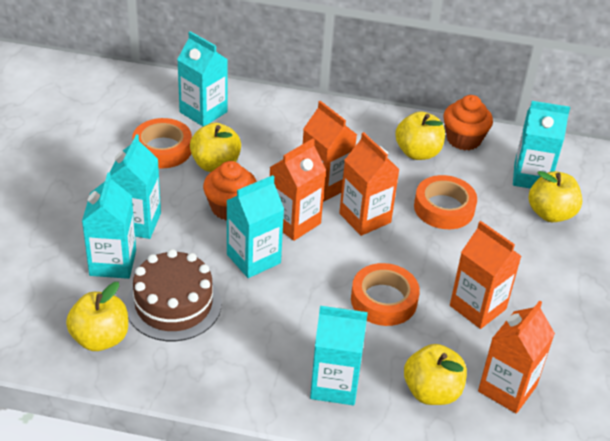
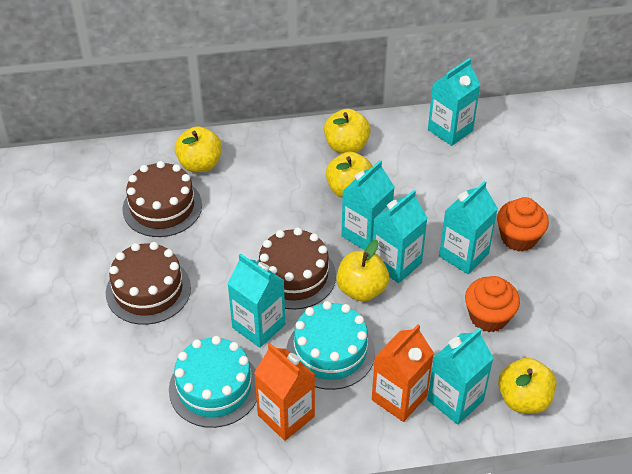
brown cake: 1 -> 3
orange carton: 5 -> 2
orange tape: 3 -> 0
turquoise cake: 0 -> 2

